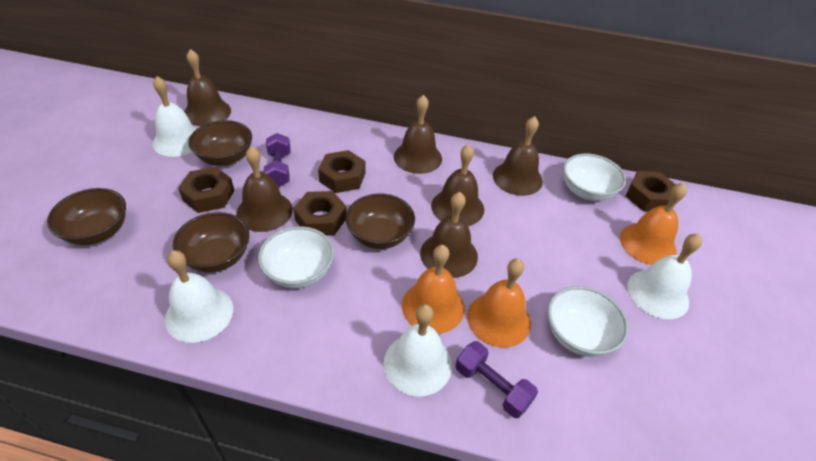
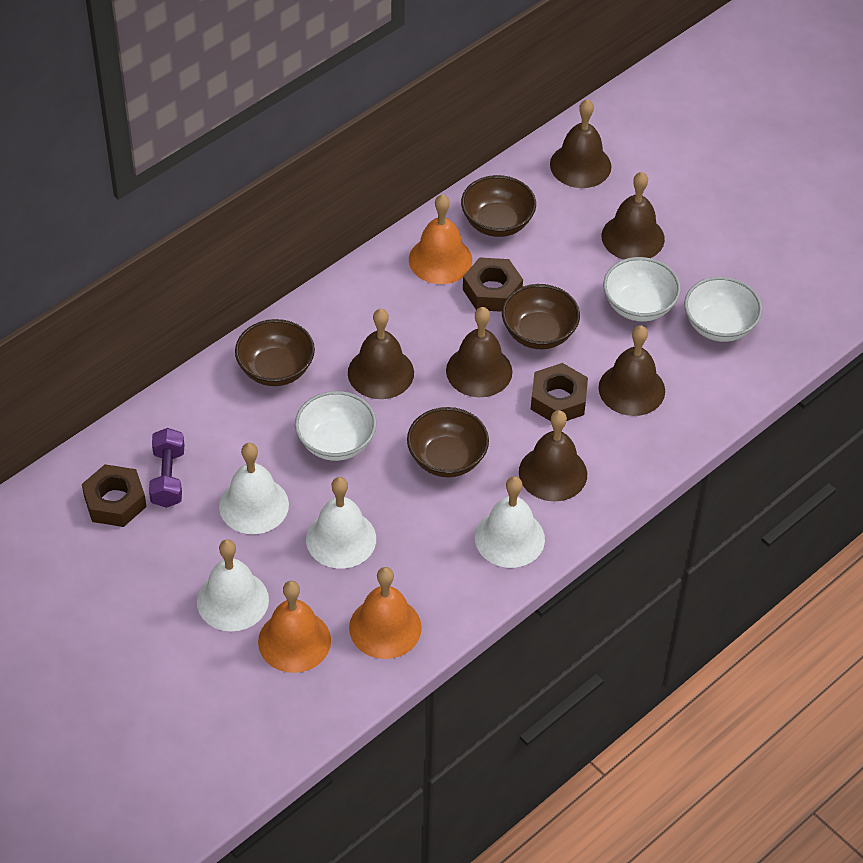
brown nut: 4 -> 3
purple dumbbell: 2 -> 1

